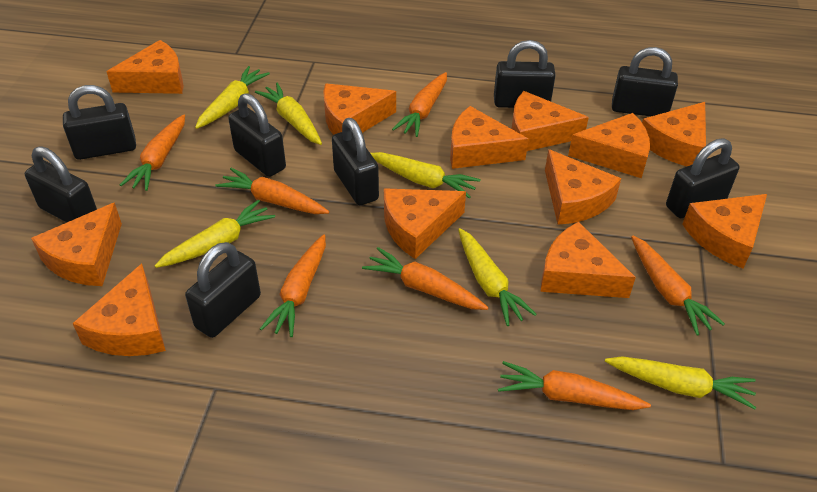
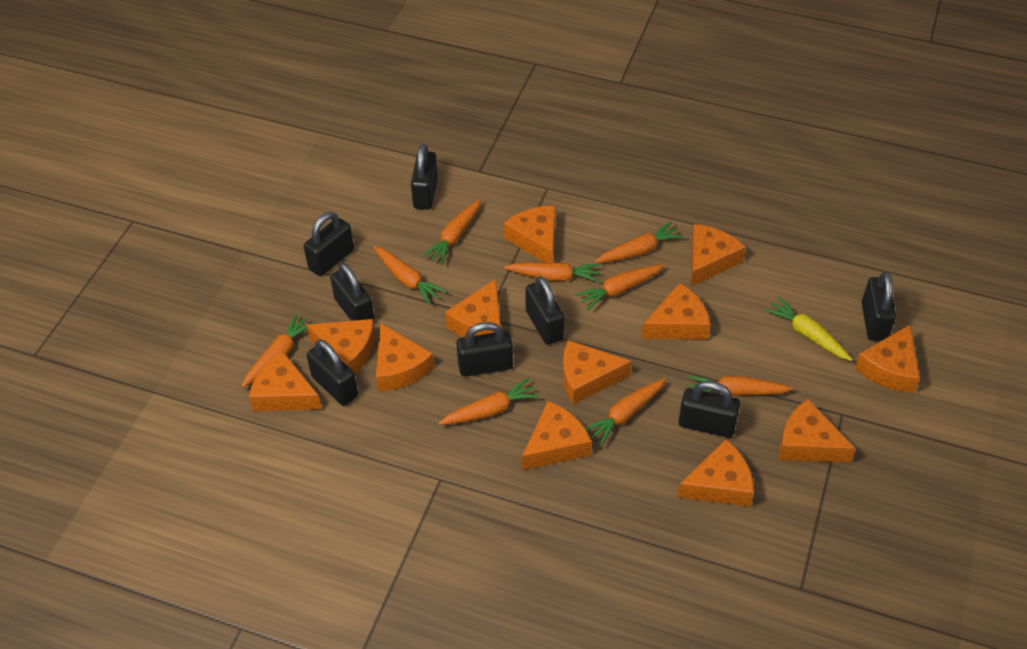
orange carrot: 7 -> 9
yellow carrot: 6 -> 1

